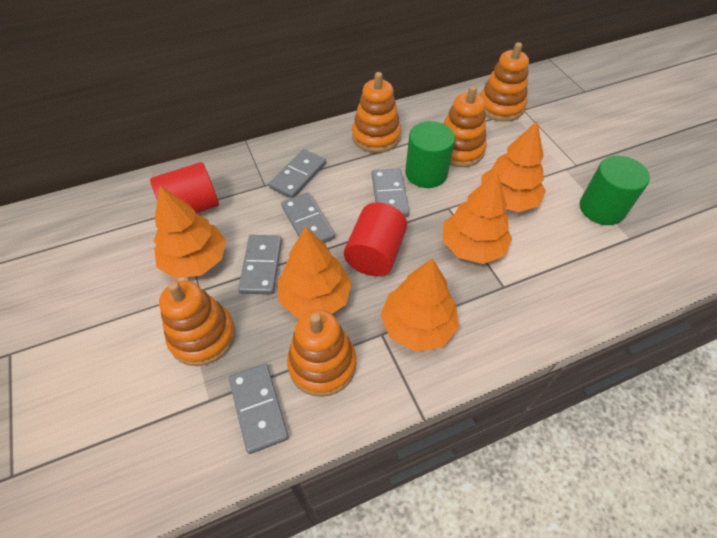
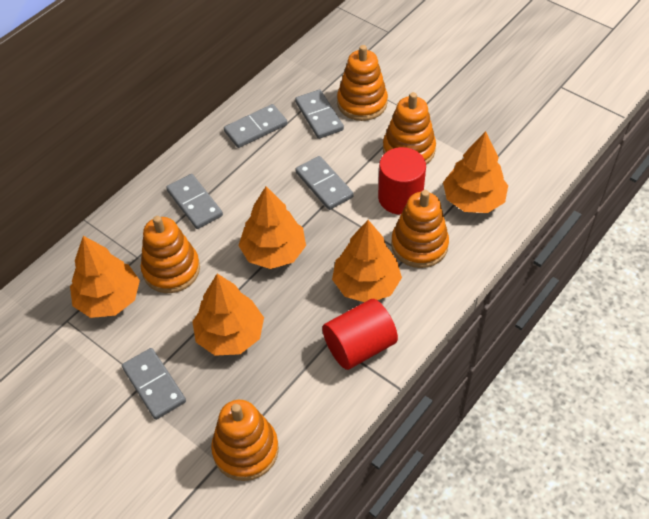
green cylinder: 2 -> 0

